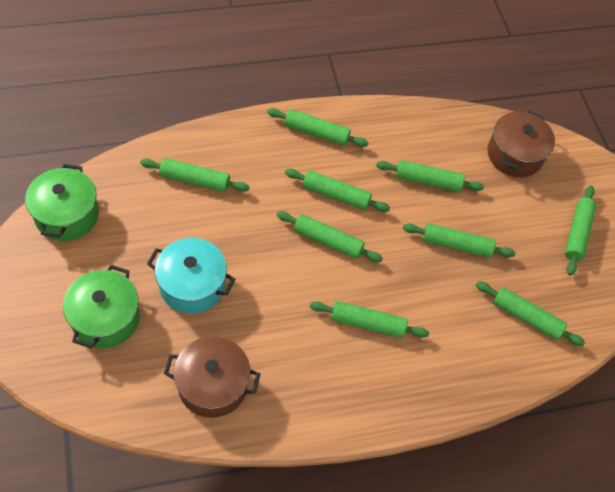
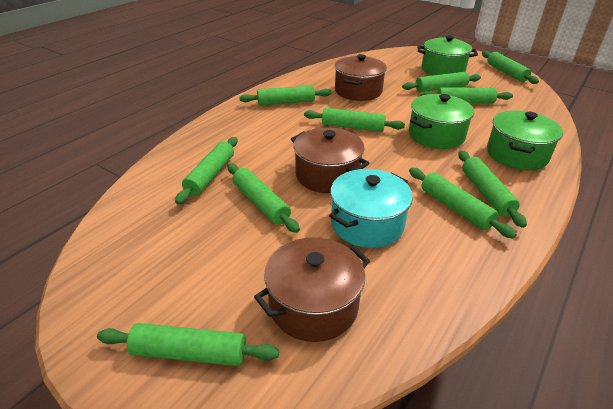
brown pot: 2 -> 3
green pot: 2 -> 3
green rolling pin: 9 -> 10

